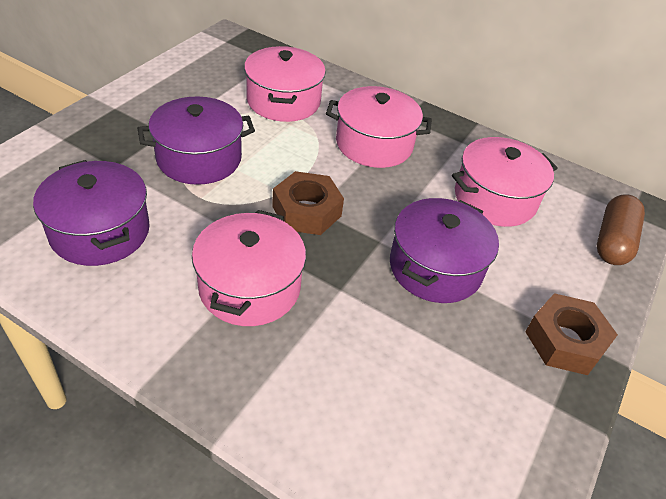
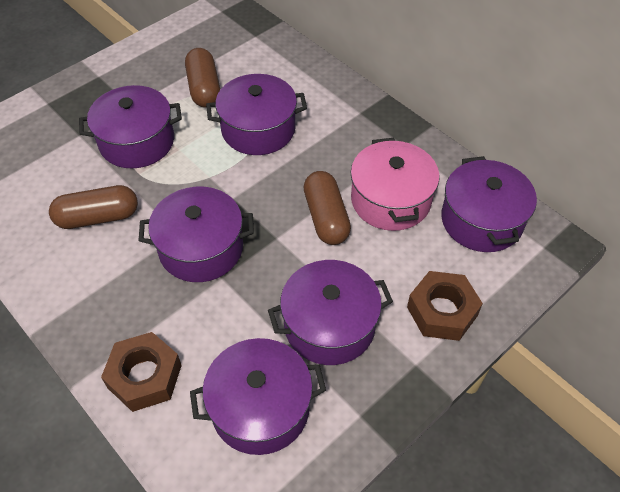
brown capsule: 1 -> 3
pink pot: 4 -> 1
purple pot: 3 -> 6

